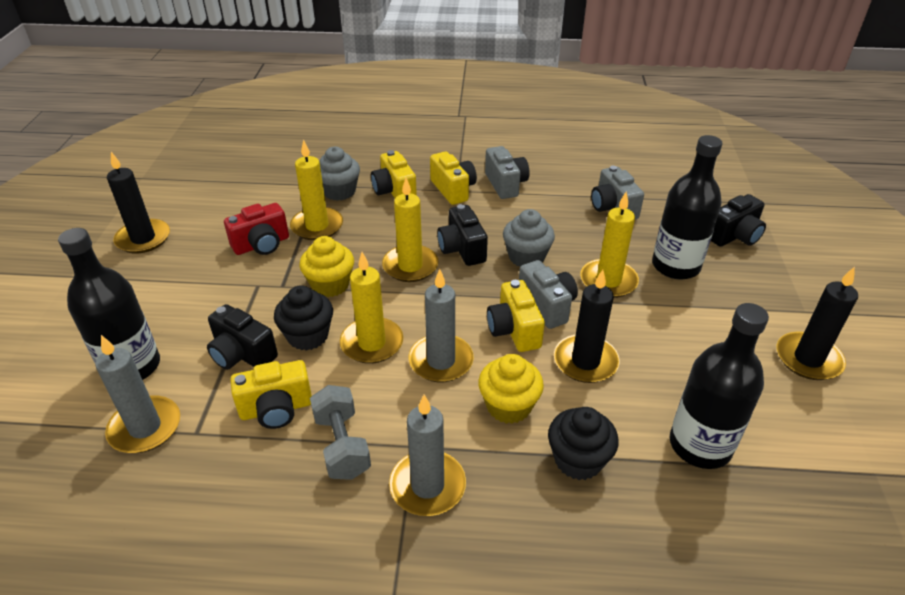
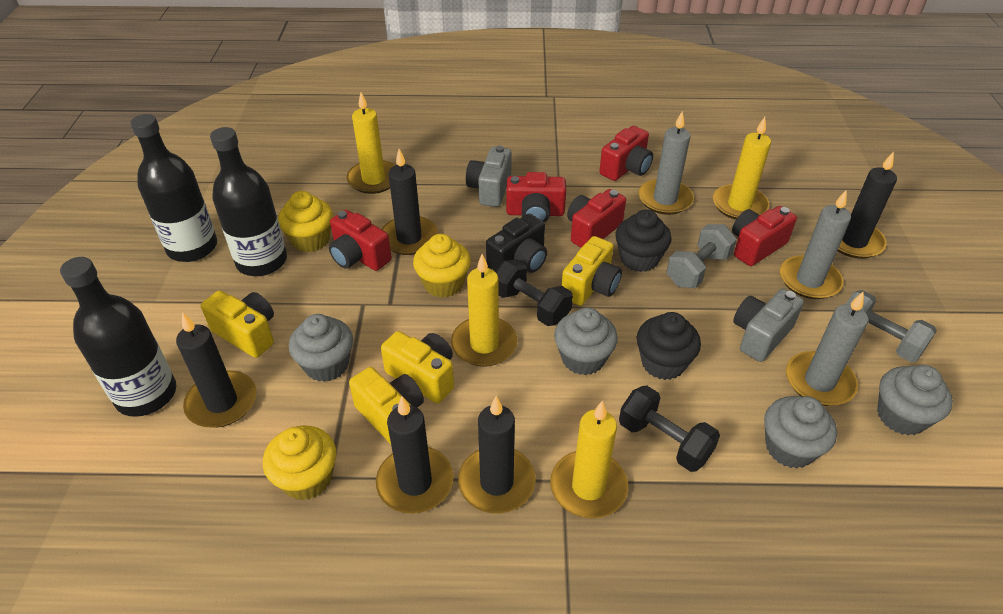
black camera: 3 -> 1
black candle: 3 -> 5
black dumbbell: 0 -> 2
grey camera: 3 -> 2
grey cupcake: 2 -> 4
grey dumbbell: 1 -> 2
red camera: 1 -> 5
yellow cupcake: 2 -> 3

